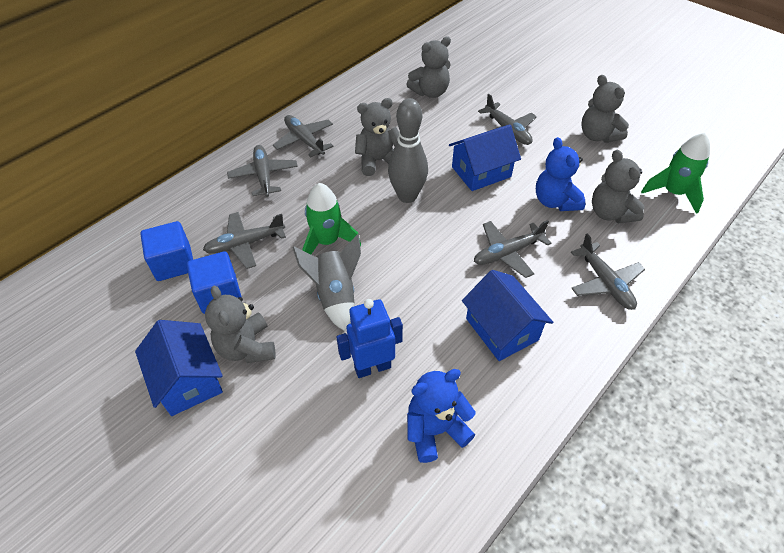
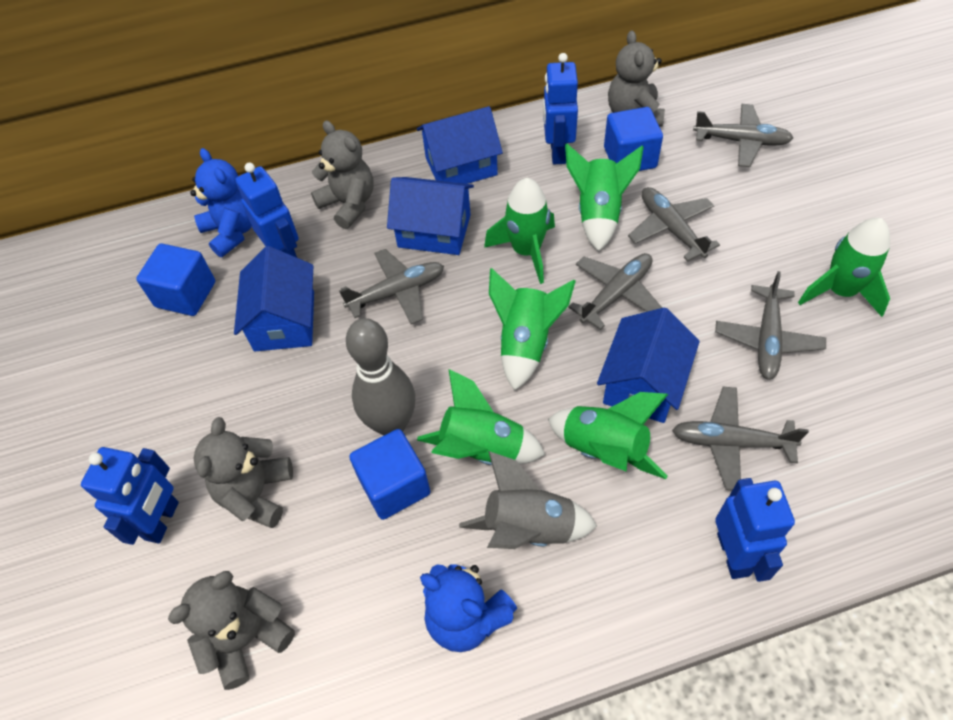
blue cube: 2 -> 3
blue house: 3 -> 4
blue robot: 1 -> 4
green rocket: 2 -> 6
grey teddy bear: 5 -> 4

